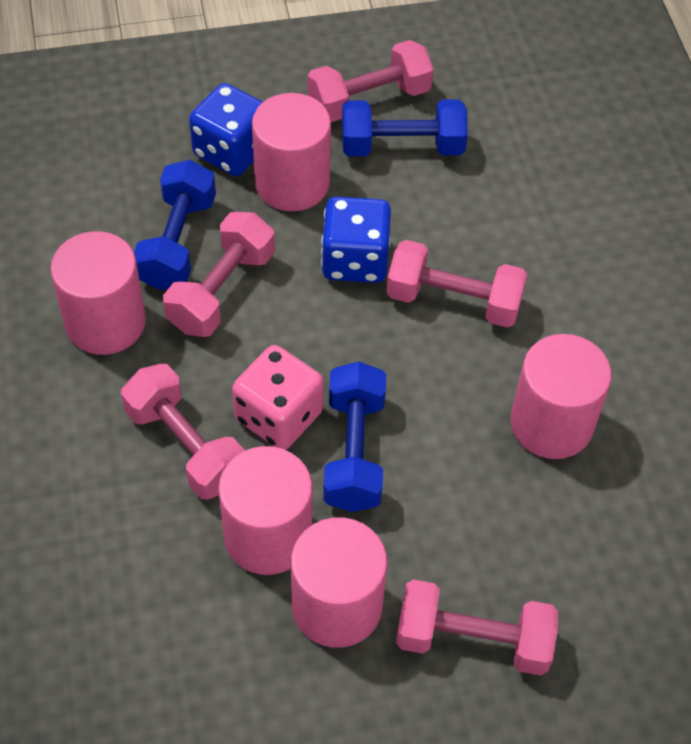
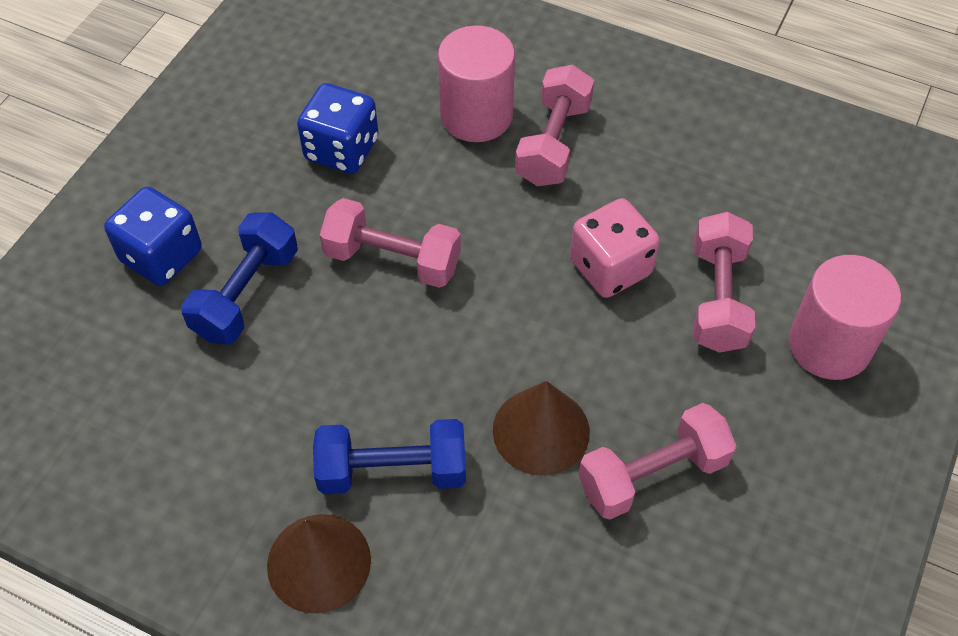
blue dumbbell: 3 -> 2
brown cone: 0 -> 2
pink cylinder: 5 -> 2
pink dumbbell: 5 -> 4

